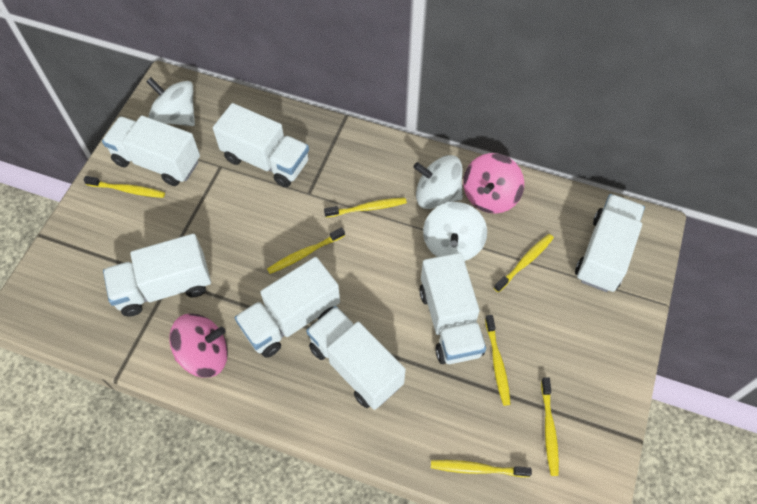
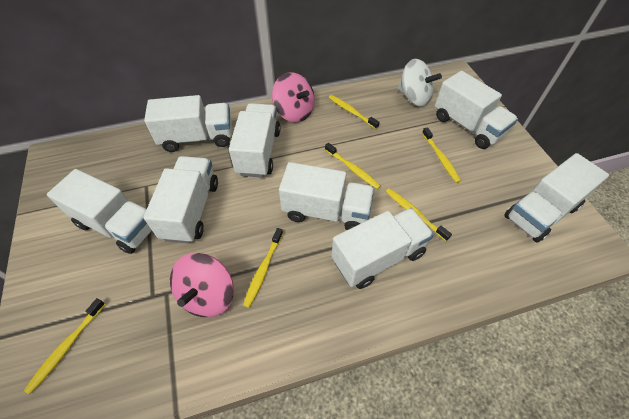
white spinning top: 3 -> 1
white truck: 7 -> 8
yellow toothbrush: 7 -> 6

